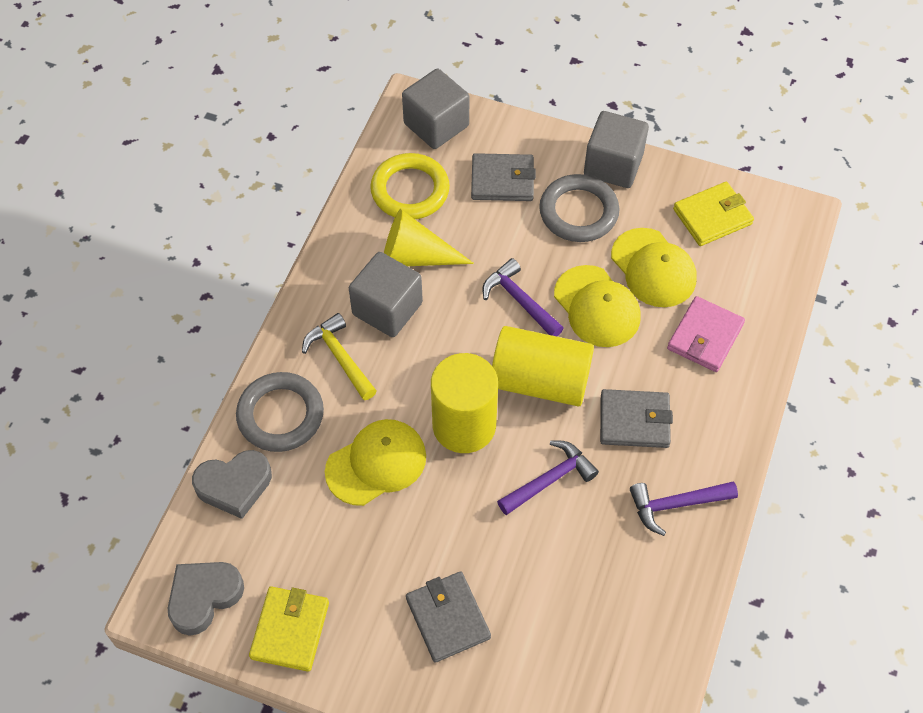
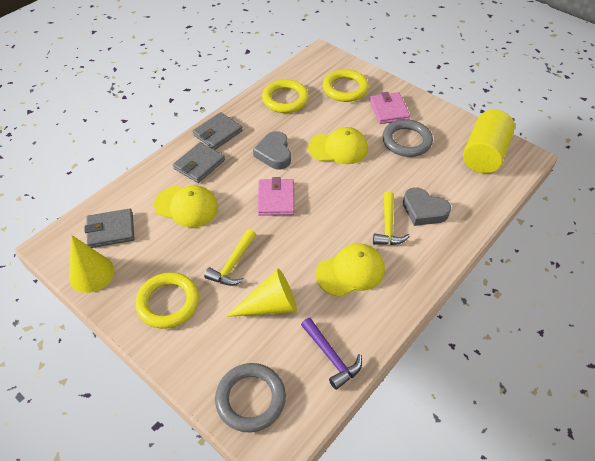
grey cube: 3 -> 0
pink wallet: 1 -> 2
purple hammer: 3 -> 1
yellow cone: 1 -> 2
yellow cylinder: 2 -> 1
yellow hammer: 1 -> 2
yellow ring: 1 -> 3
yellow wallet: 2 -> 0

